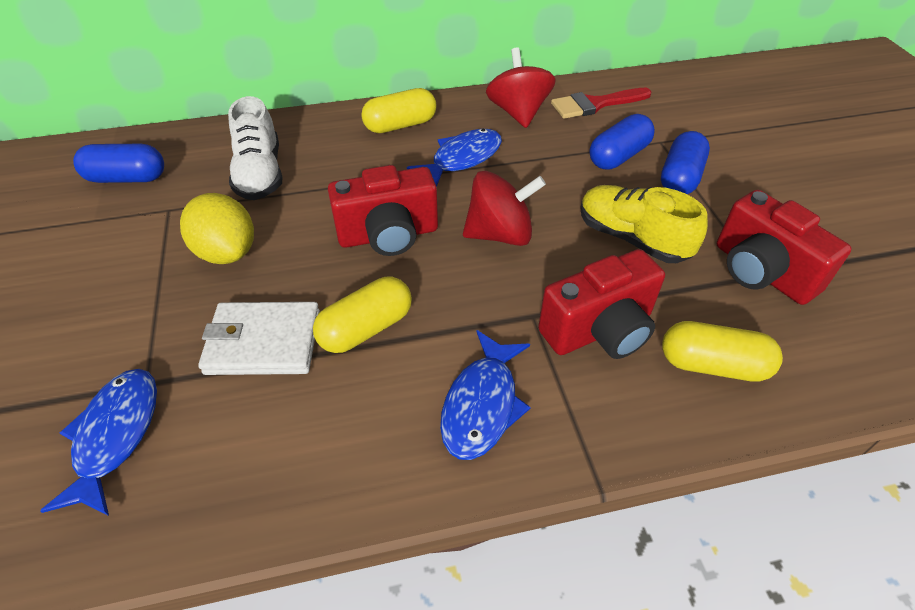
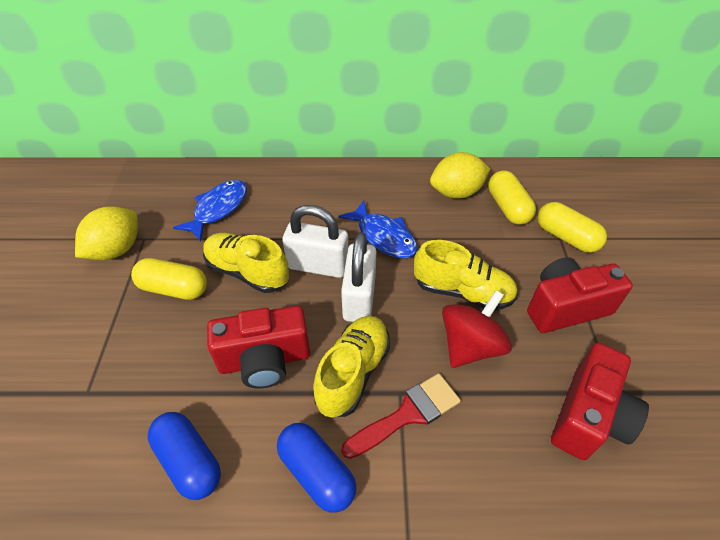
blue capsule: 3 -> 2
blue fish: 3 -> 2
red spinning top: 2 -> 1
white padlock: 0 -> 2
white shoe: 1 -> 0
white wallet: 1 -> 0
yellow lemon: 1 -> 2
yellow shoe: 1 -> 3

